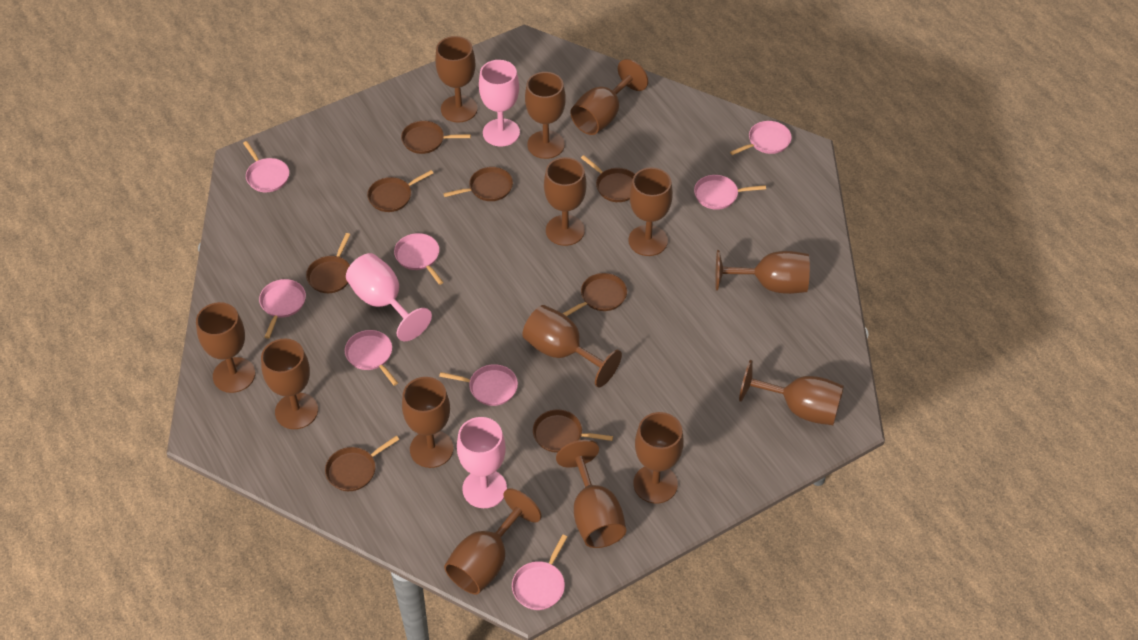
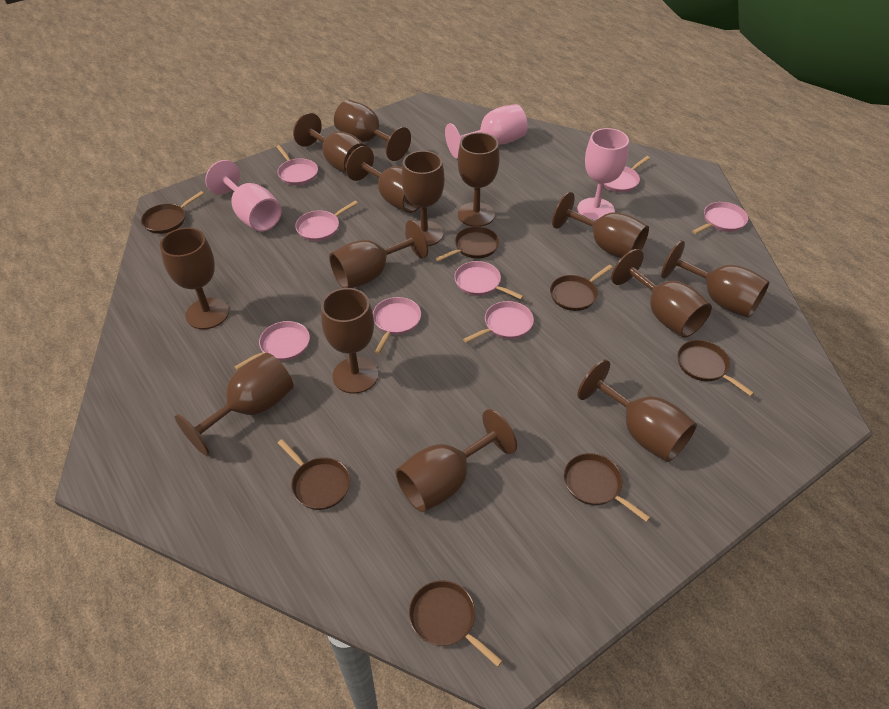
brown pan: 8 -> 7

